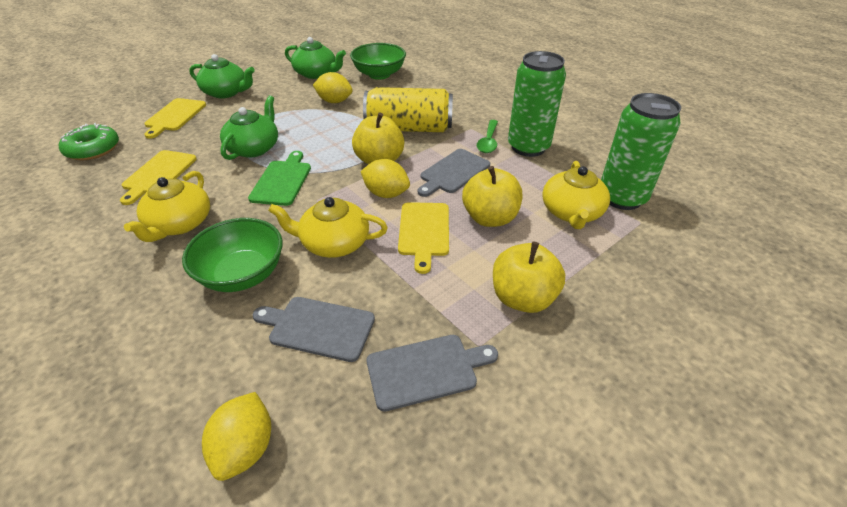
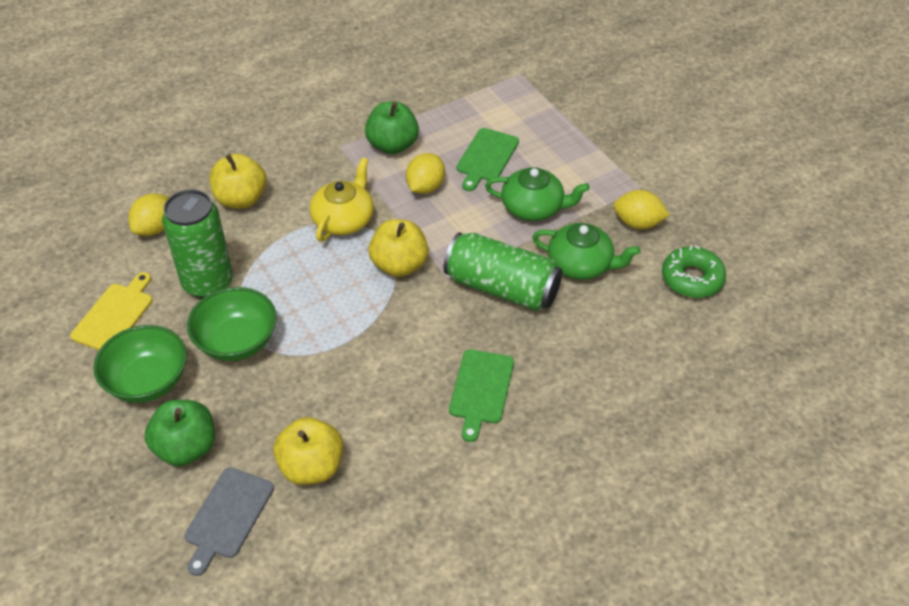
green apple: 0 -> 2
green cutting board: 1 -> 2
green spoon: 1 -> 0
green teapot: 3 -> 2
grey cutting board: 3 -> 1
yellow can: 1 -> 0
yellow cutting board: 3 -> 1
yellow teapot: 3 -> 1

